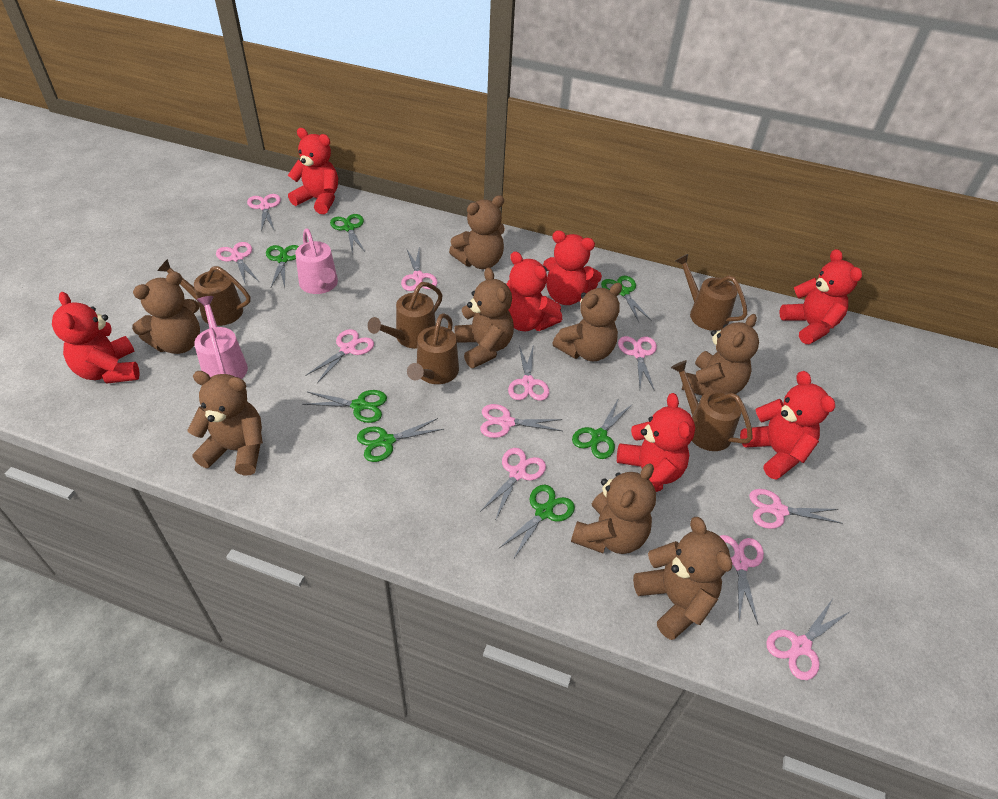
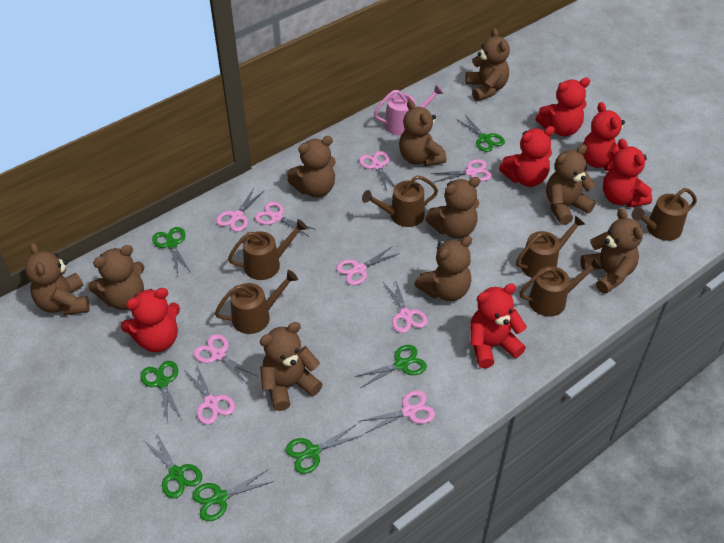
brown teddy bear: 8 -> 10
brown watering can: 5 -> 6
pink scissors: 11 -> 9
pink watering can: 2 -> 1
red teddy bear: 7 -> 6

